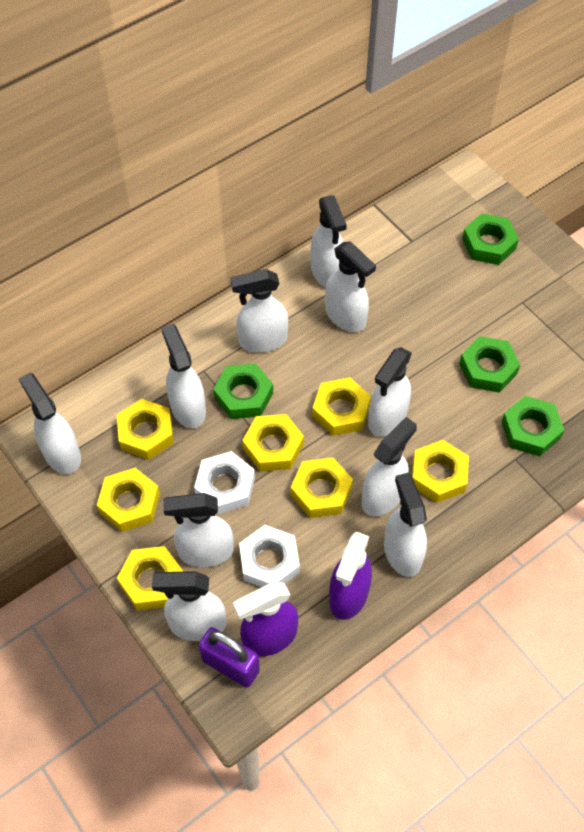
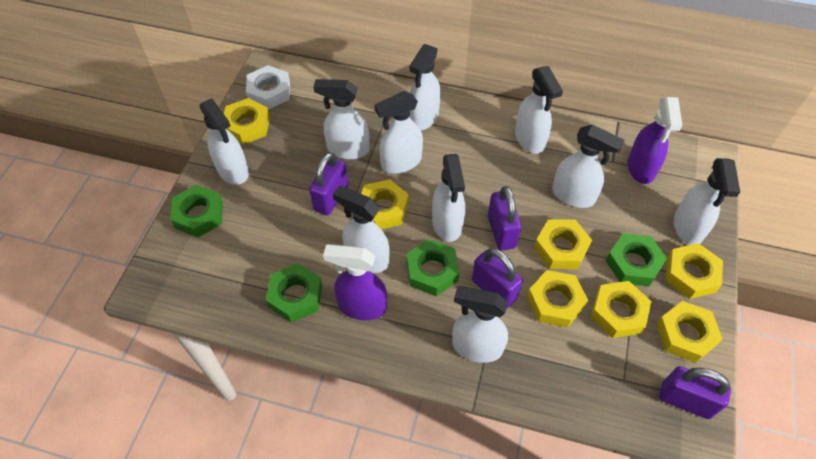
purple padlock: 1 -> 4
white nut: 2 -> 1

